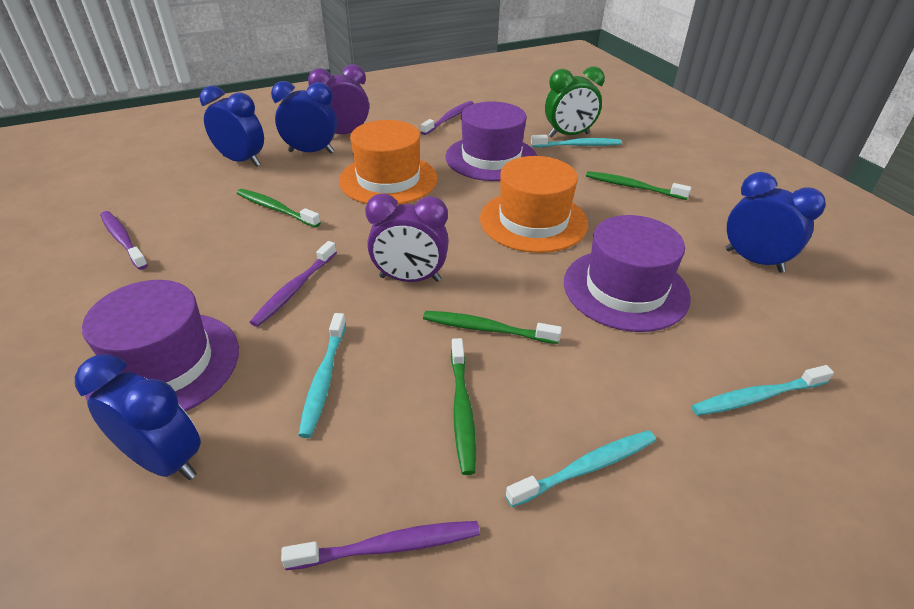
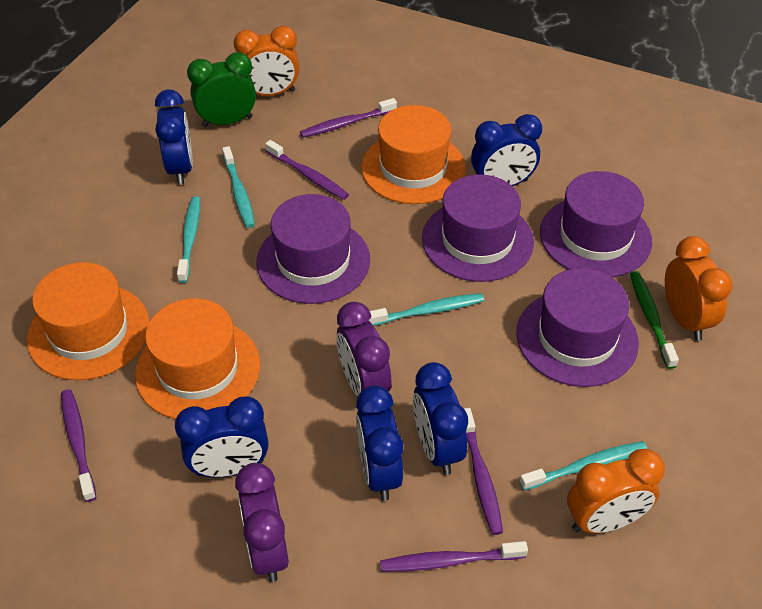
blue clock: 4 -> 5
green toothbrush: 4 -> 1
orange clock: 0 -> 3
orange hat: 2 -> 3
purple hat: 3 -> 4
purple toothbrush: 4 -> 5

